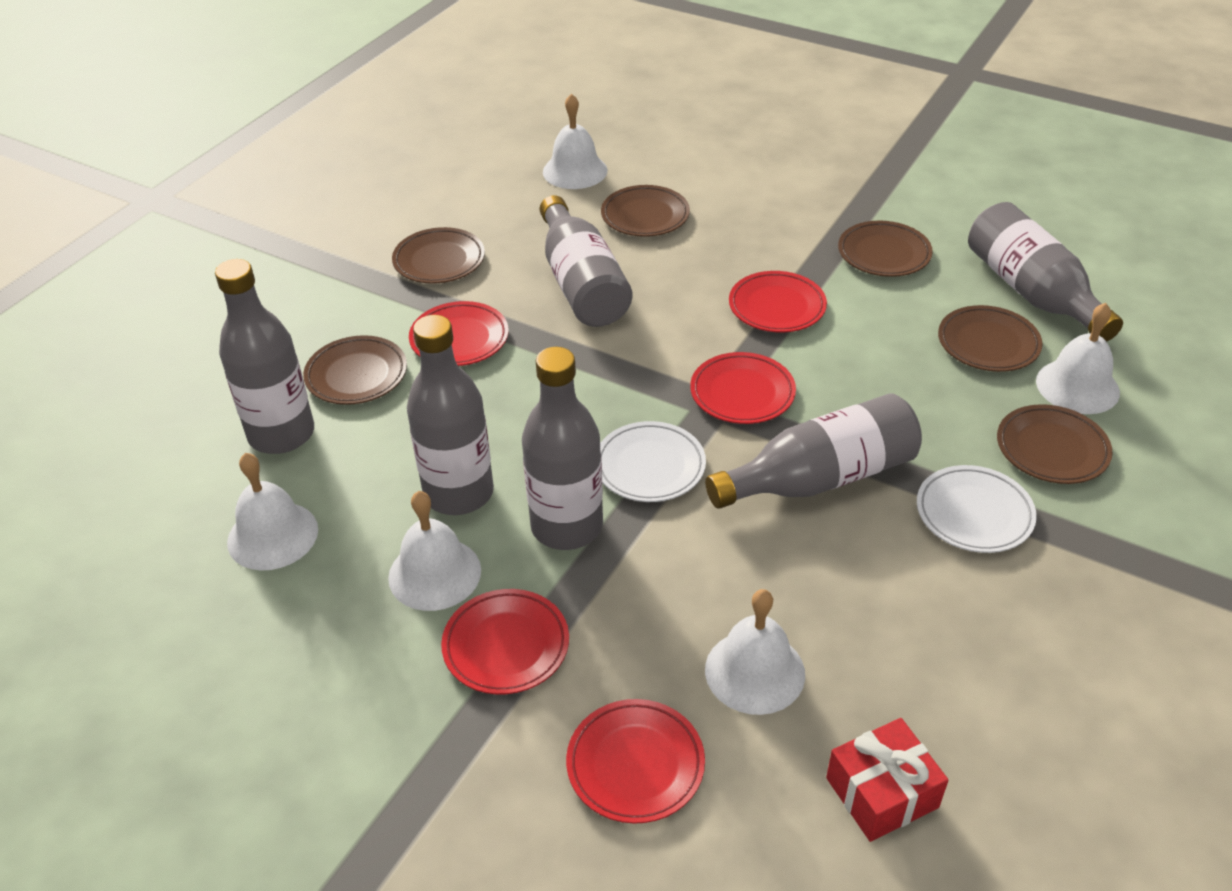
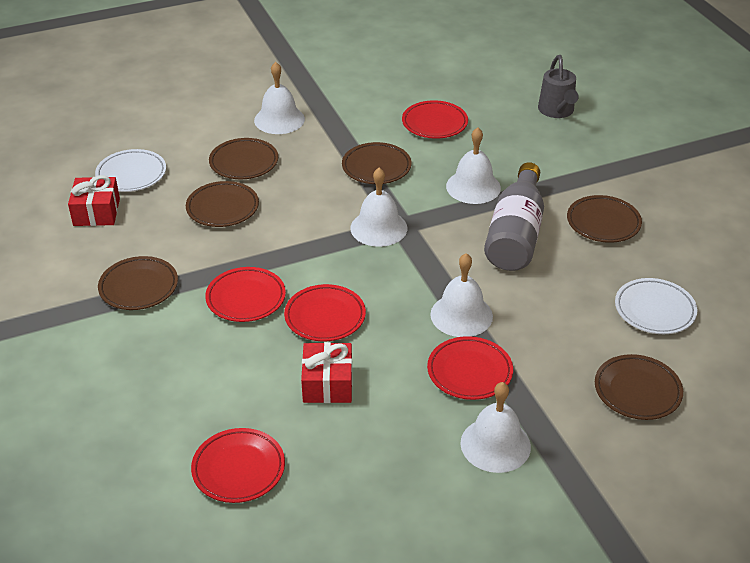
grey bottle: 6 -> 1
grey watering can: 0 -> 1
red gift: 1 -> 2

